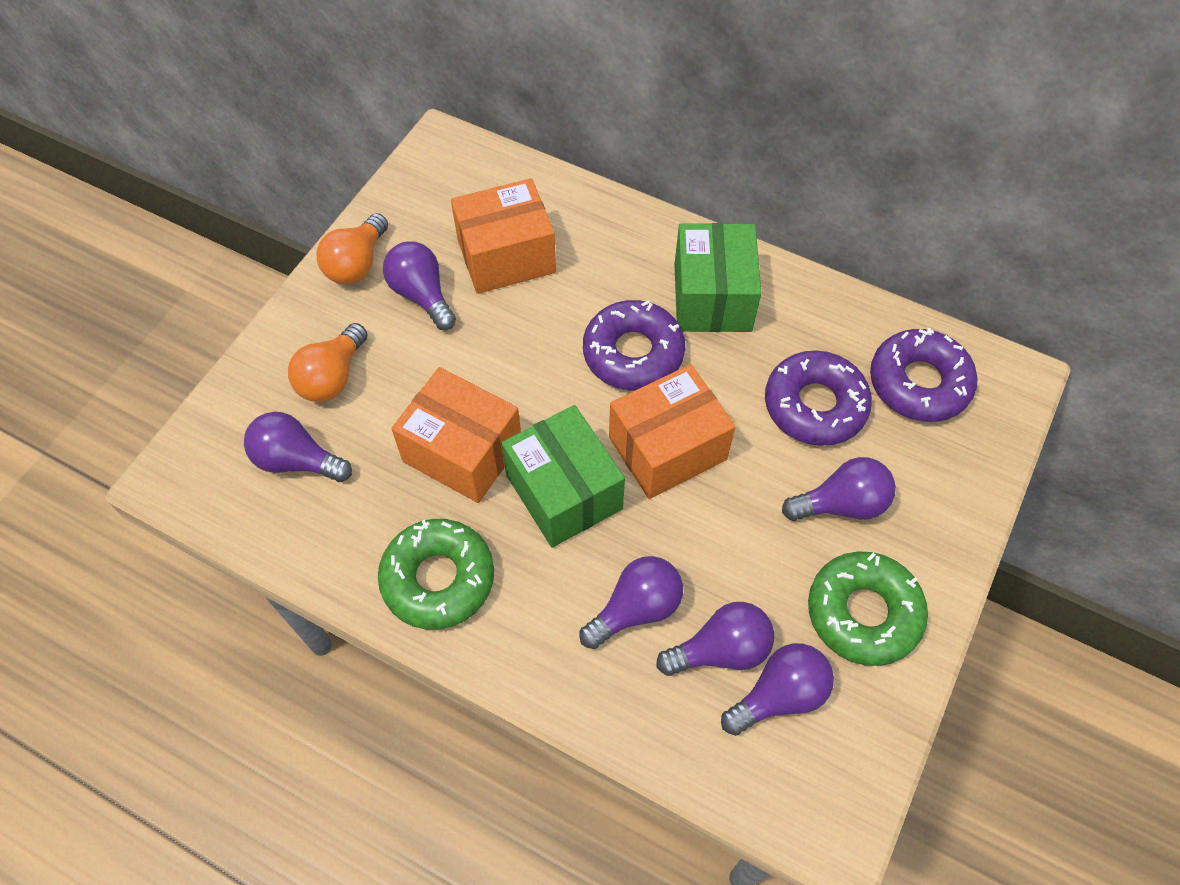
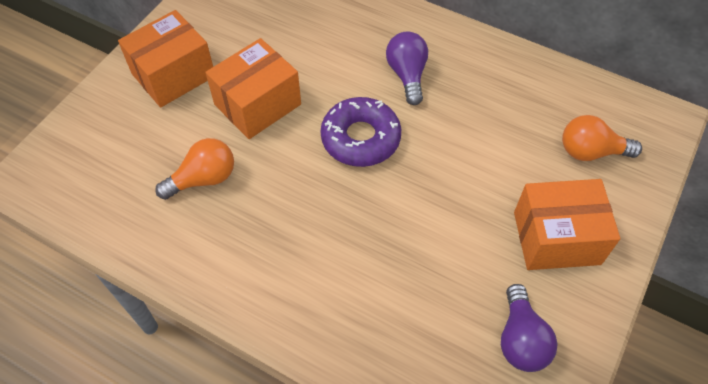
green box: 2 -> 0
green donut: 2 -> 0
purple donut: 3 -> 1
purple light bulb: 6 -> 2

